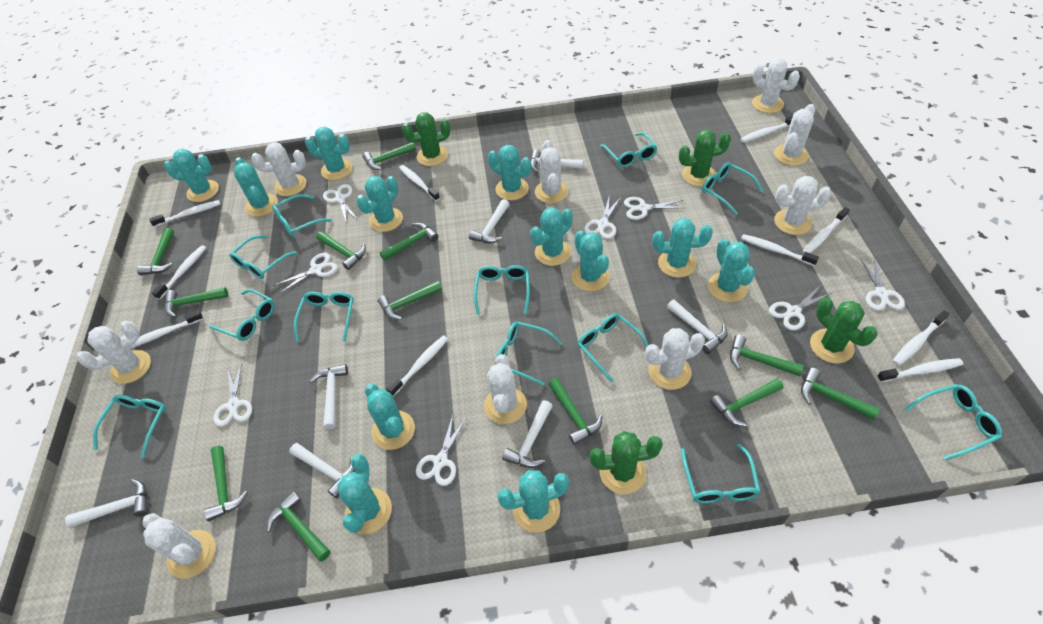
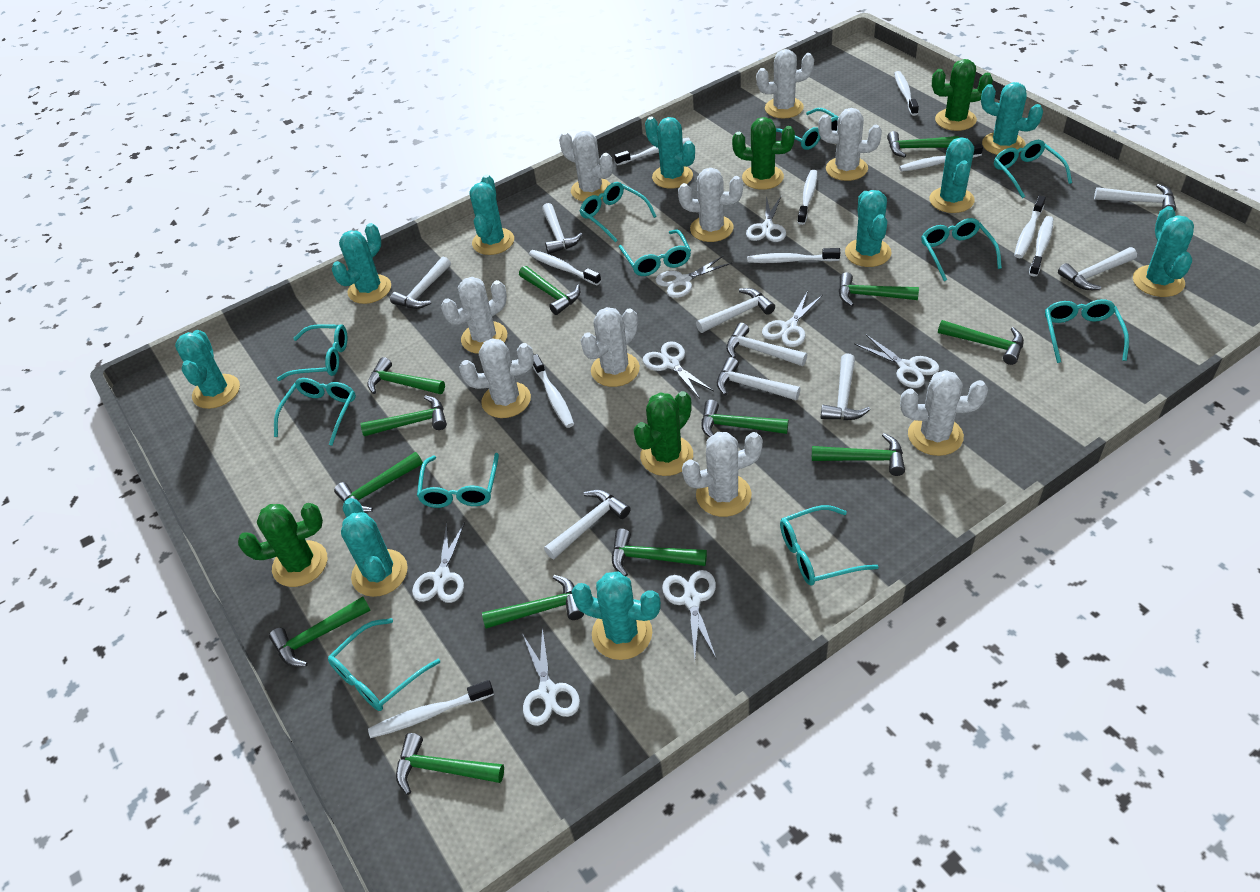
green hammer: 12 -> 13
turquoise cactus: 12 -> 10
turquoise glasses: 12 -> 11
white hammer: 7 -> 9

